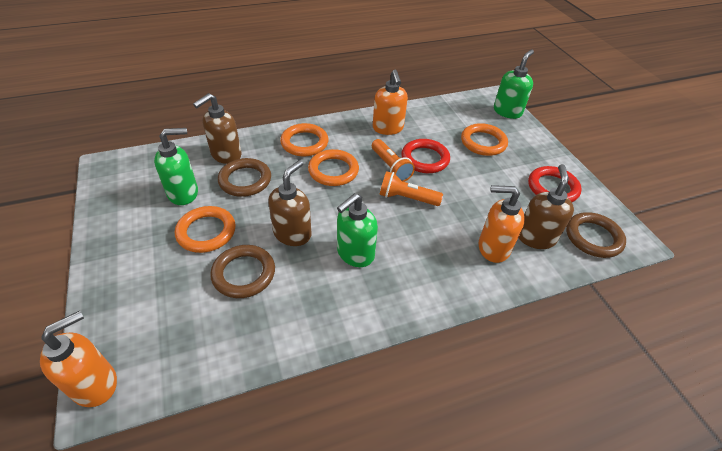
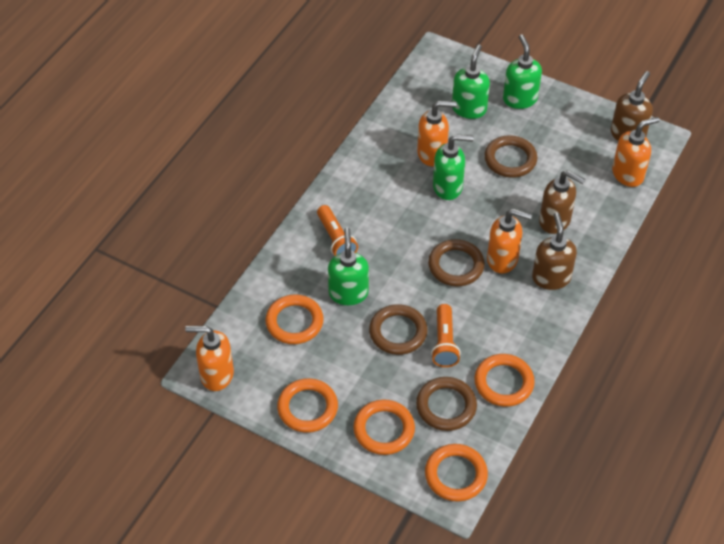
brown ring: 3 -> 4
green soap dispenser: 3 -> 4
orange ring: 4 -> 5
orange soap dispenser: 3 -> 4
red ring: 2 -> 0

